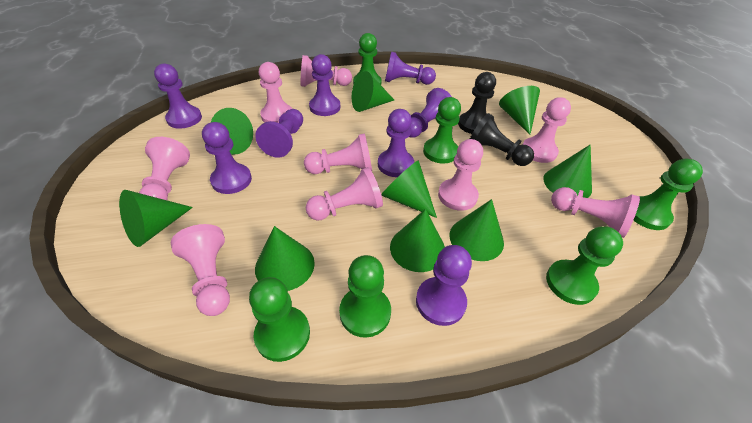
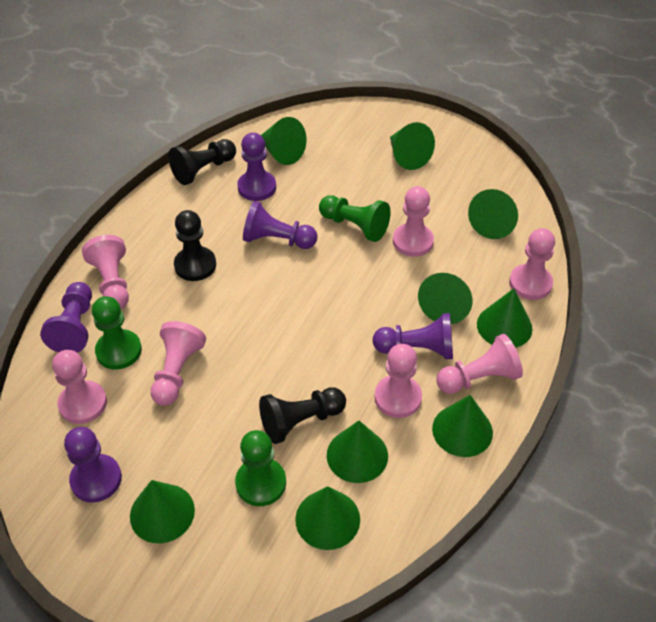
black pawn: 2 -> 3
green pawn: 6 -> 3
pink pawn: 9 -> 7
purple pawn: 8 -> 5

